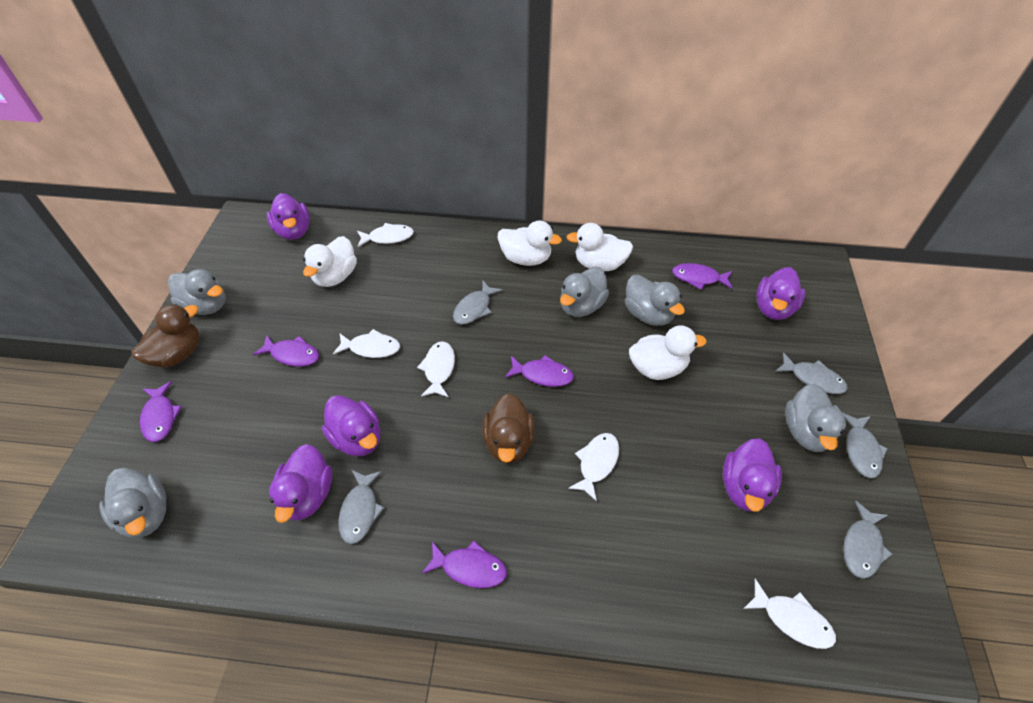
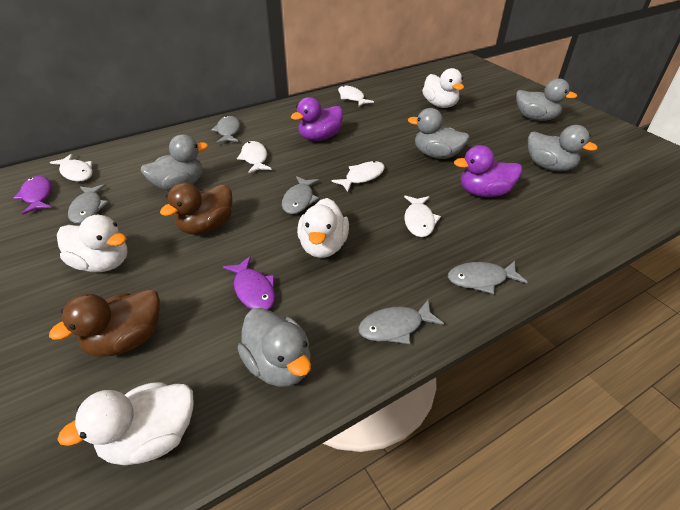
purple duck: 5 -> 2
purple fish: 5 -> 2

